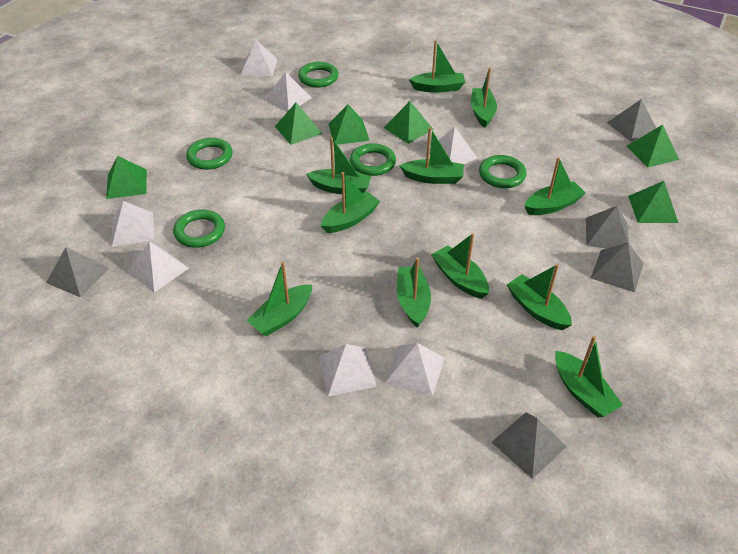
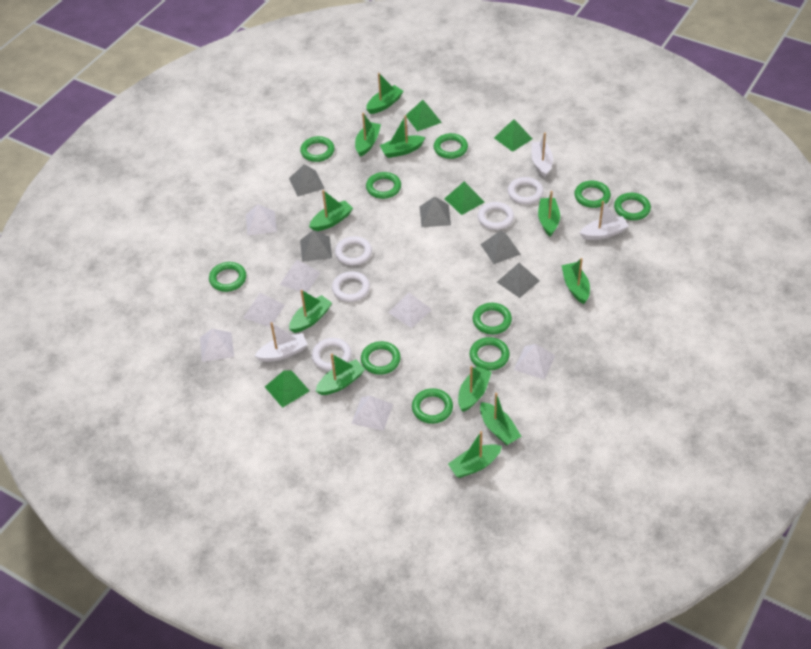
green pyramid: 6 -> 4
green ring: 5 -> 10
white boat: 0 -> 3
white ring: 0 -> 5

